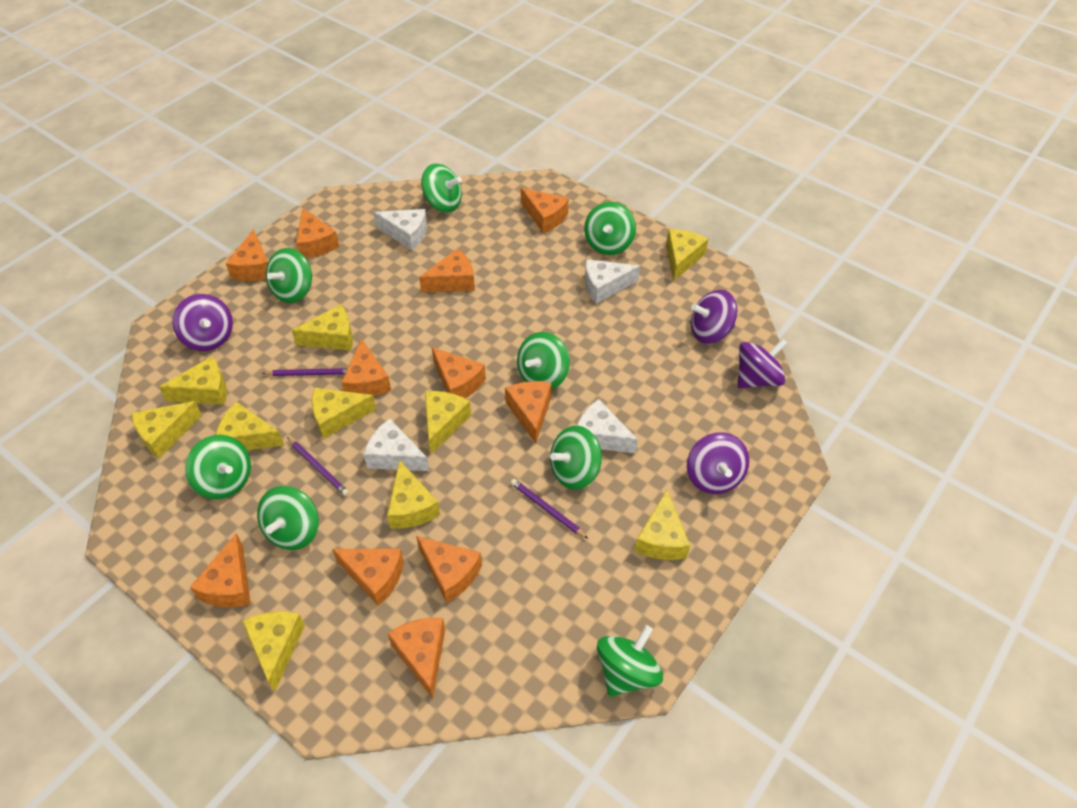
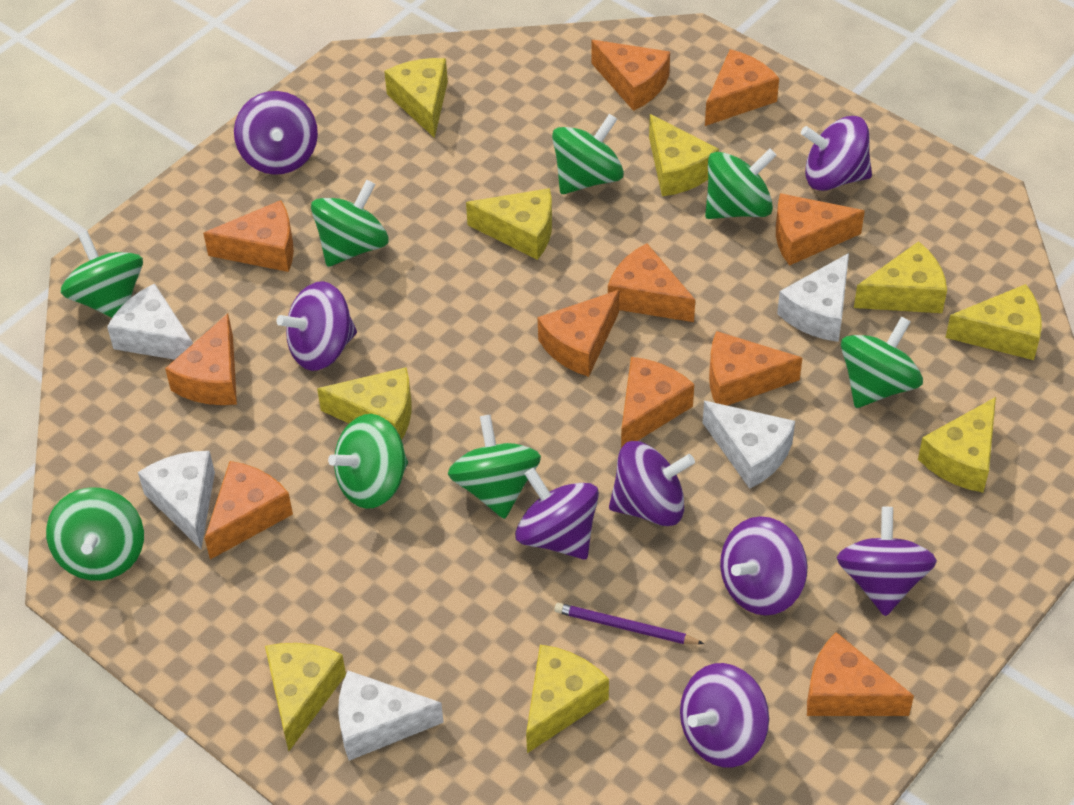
purple pencil: 3 -> 1
purple spinning top: 4 -> 8
white cheese: 4 -> 5
yellow cheese: 10 -> 9

